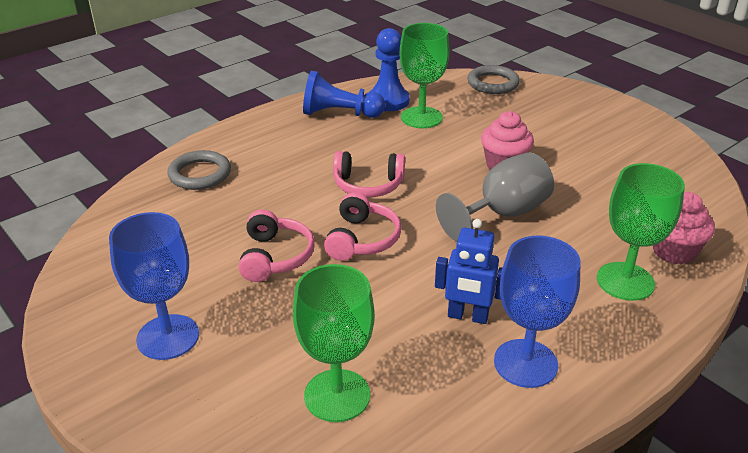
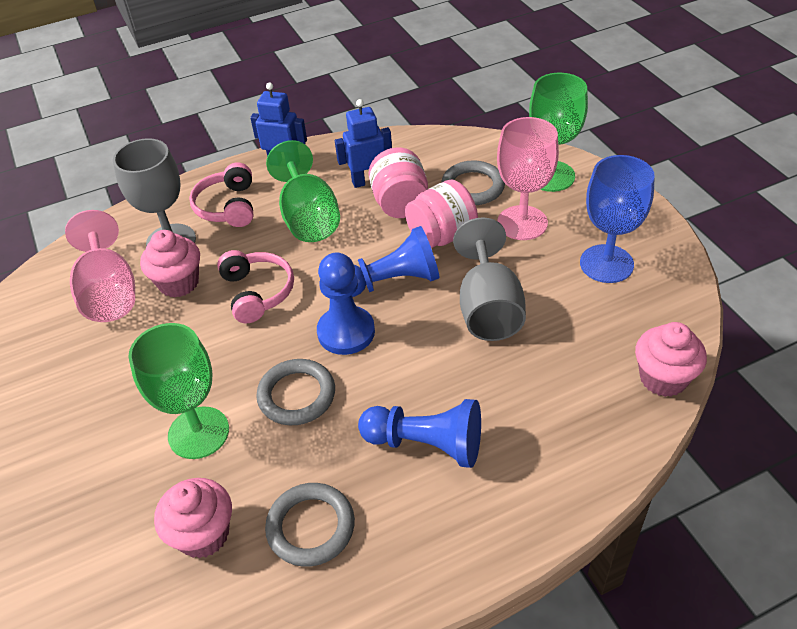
blue goblet: 2 -> 1
blue pawn: 2 -> 3
blue robot: 1 -> 2
grey goblet: 1 -> 2
grey ring: 2 -> 3
pink cupcake: 2 -> 3
pink goblet: 0 -> 2
pink headphones: 3 -> 2
pink jar: 0 -> 2

